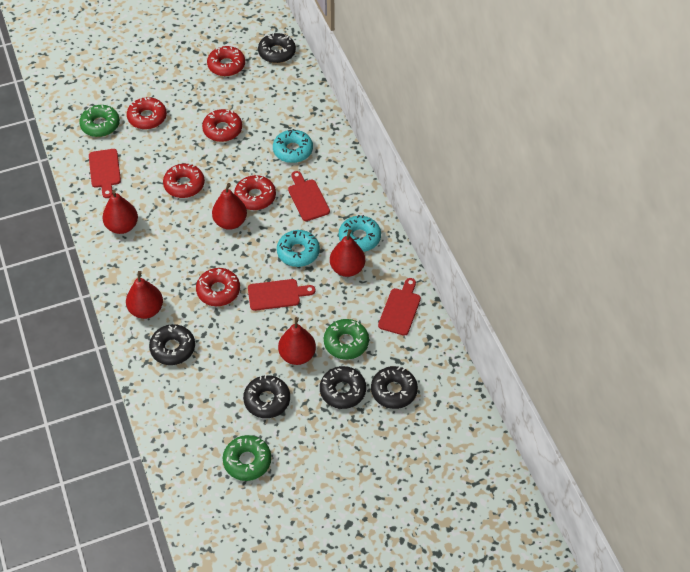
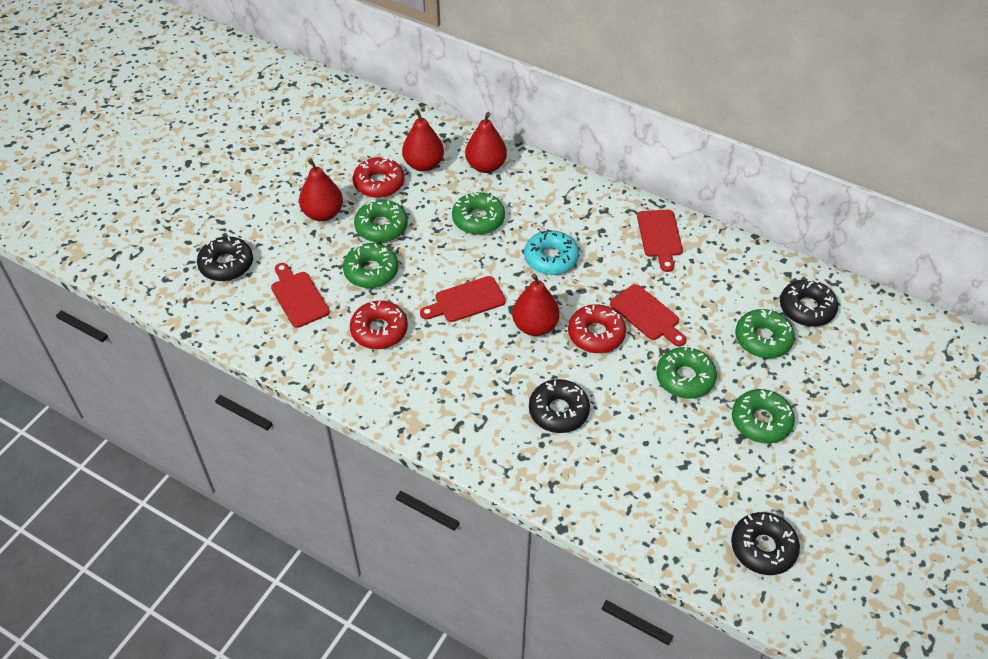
black donut: 5 -> 4
green donut: 3 -> 6
red donut: 6 -> 3
red pear: 5 -> 4
turquoise donut: 3 -> 1

